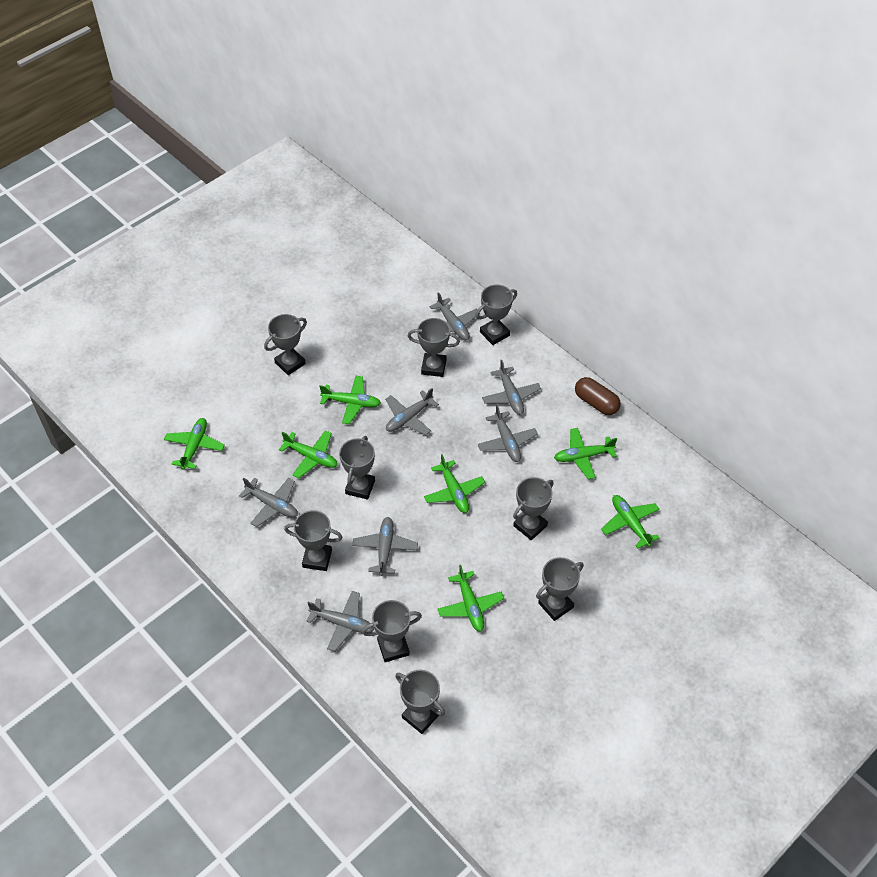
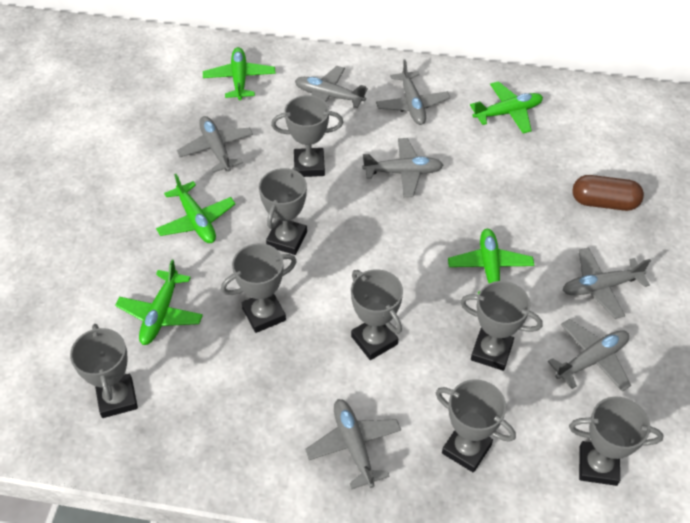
green plane: 7 -> 5
grey trophy: 9 -> 8

